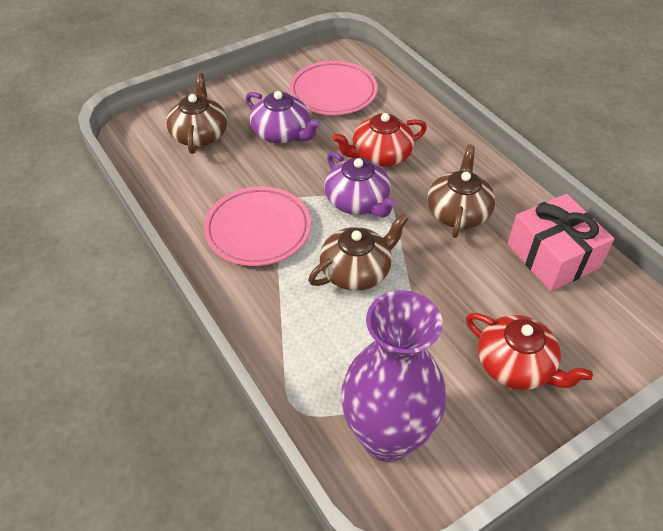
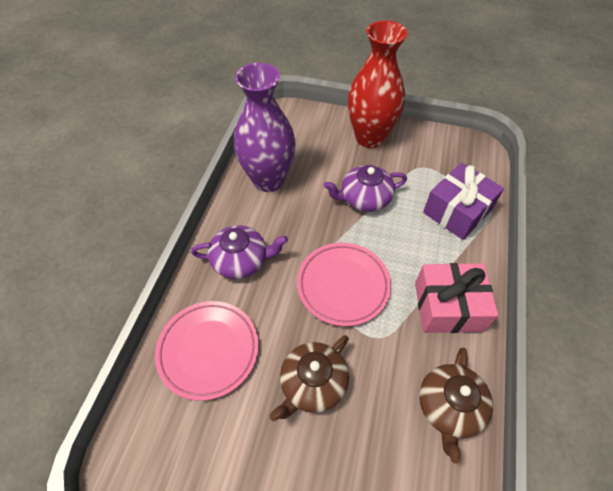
brown teapot: 3 -> 2
purple gift: 0 -> 1
red teapot: 2 -> 0
red vase: 0 -> 1

